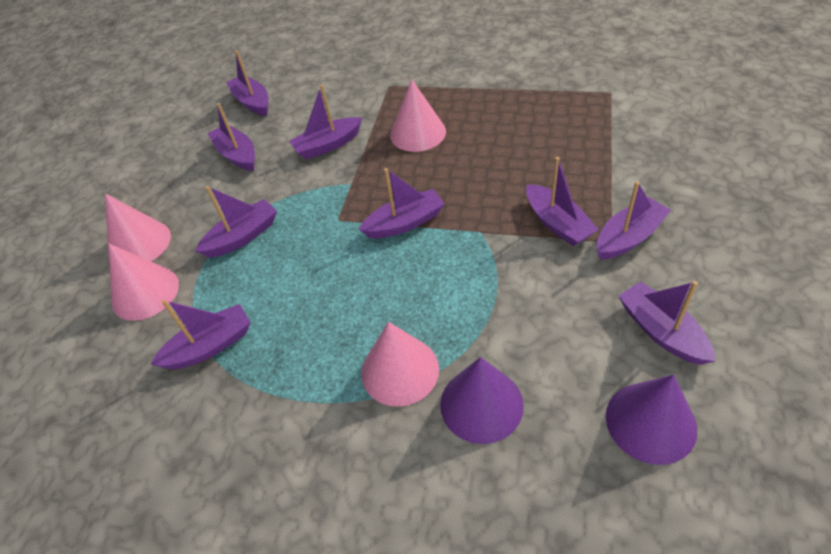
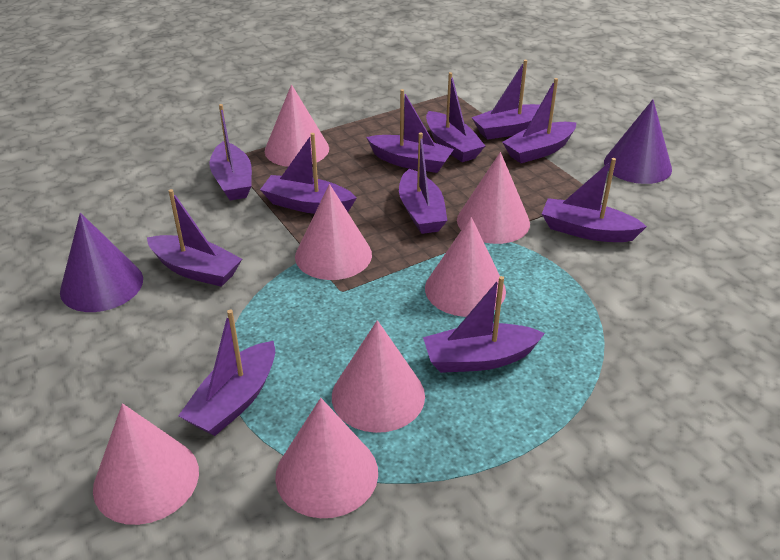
pink cone: 4 -> 7
purple boat: 9 -> 11

